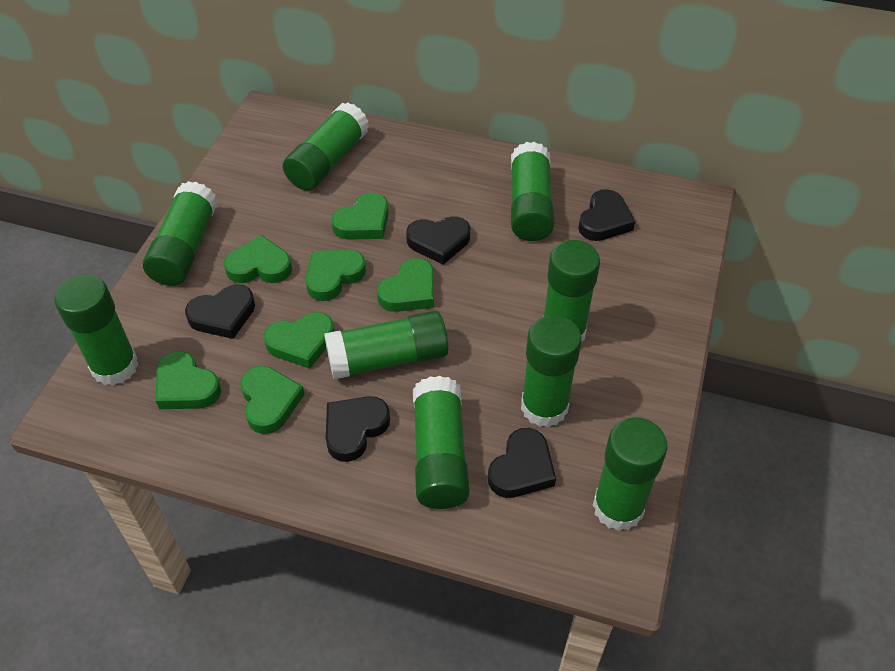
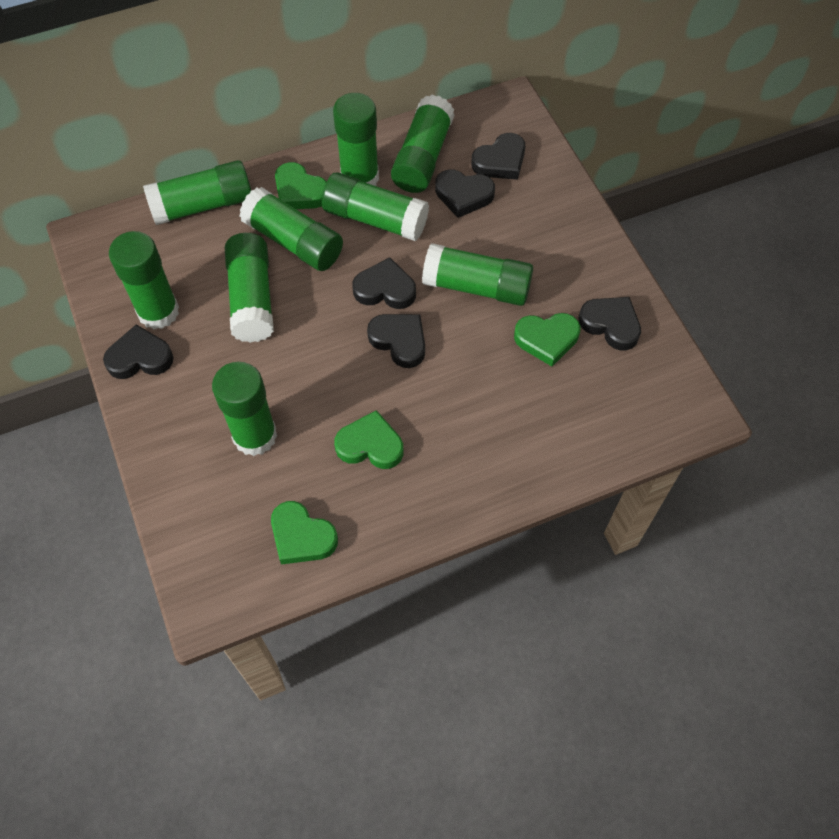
black heart: 5 -> 6
green heart: 7 -> 4

